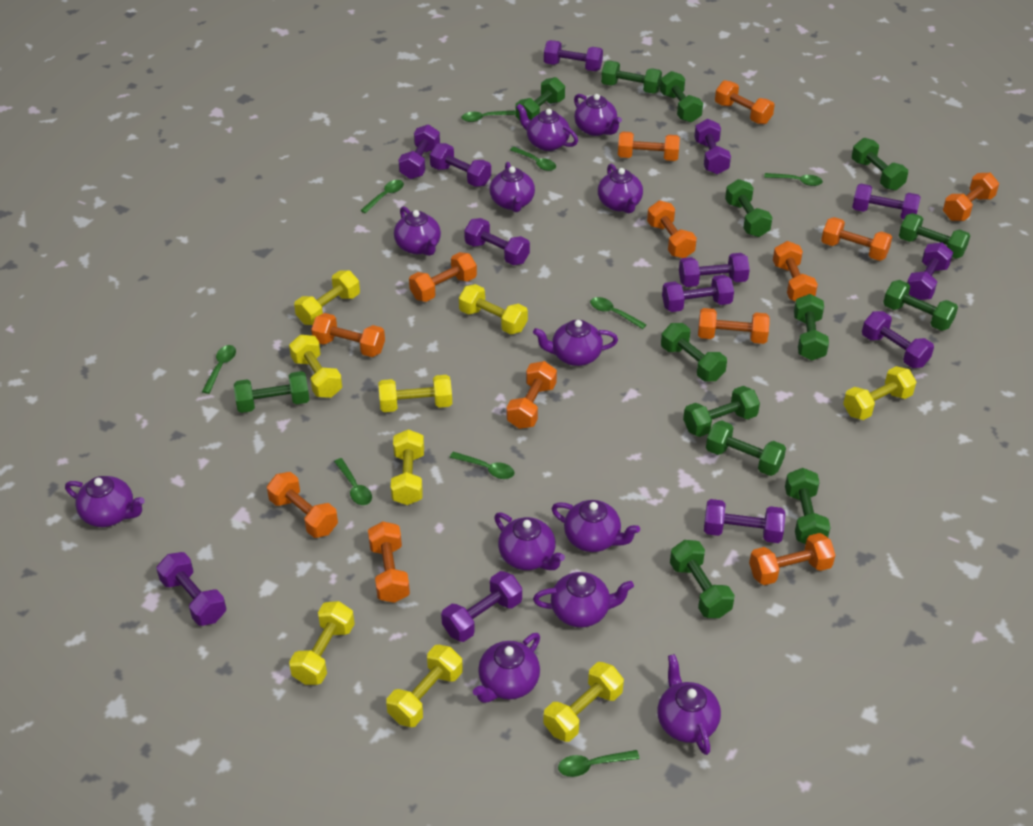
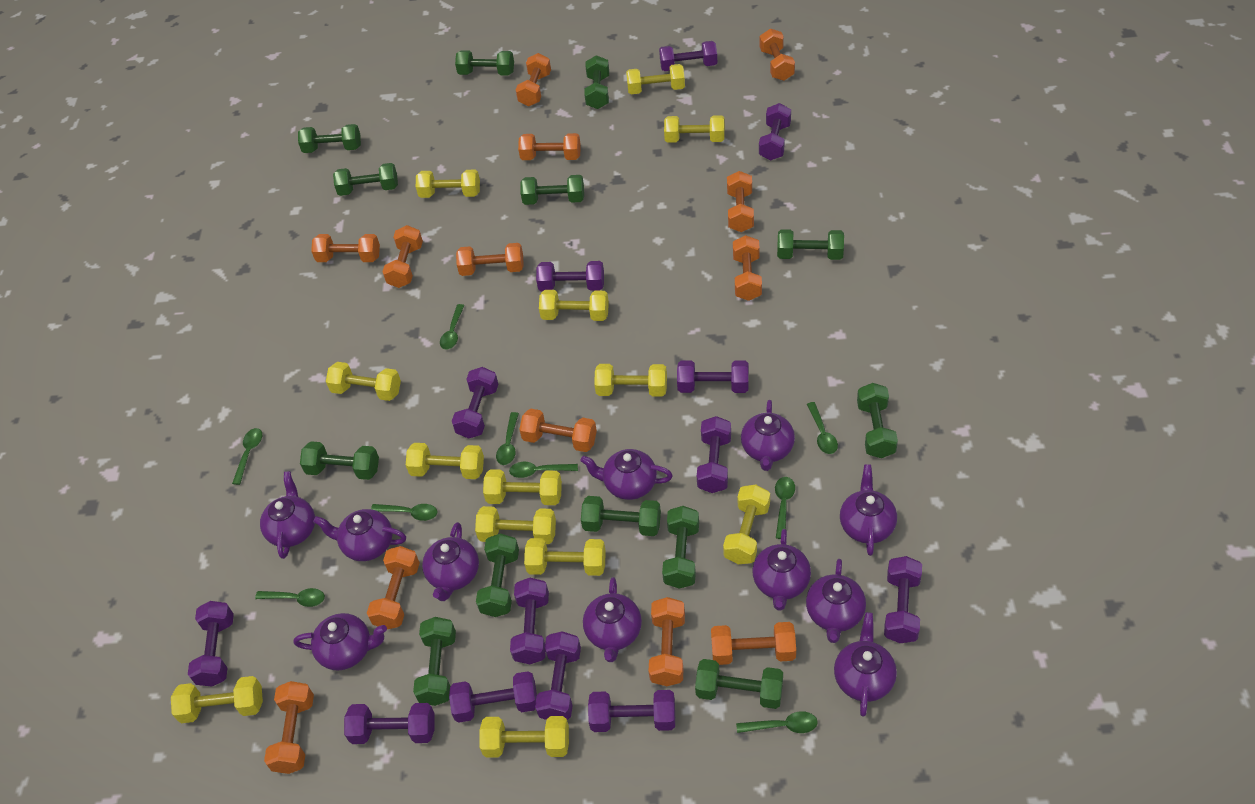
green dumbbell: 14 -> 13
purple teapot: 12 -> 11
yellow dumbbell: 9 -> 13

